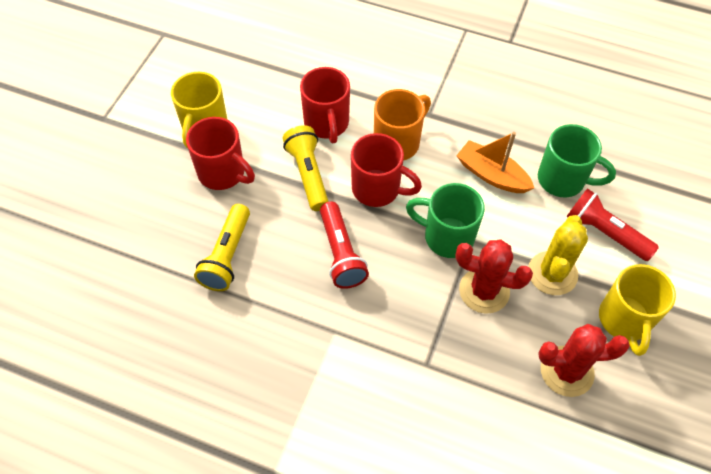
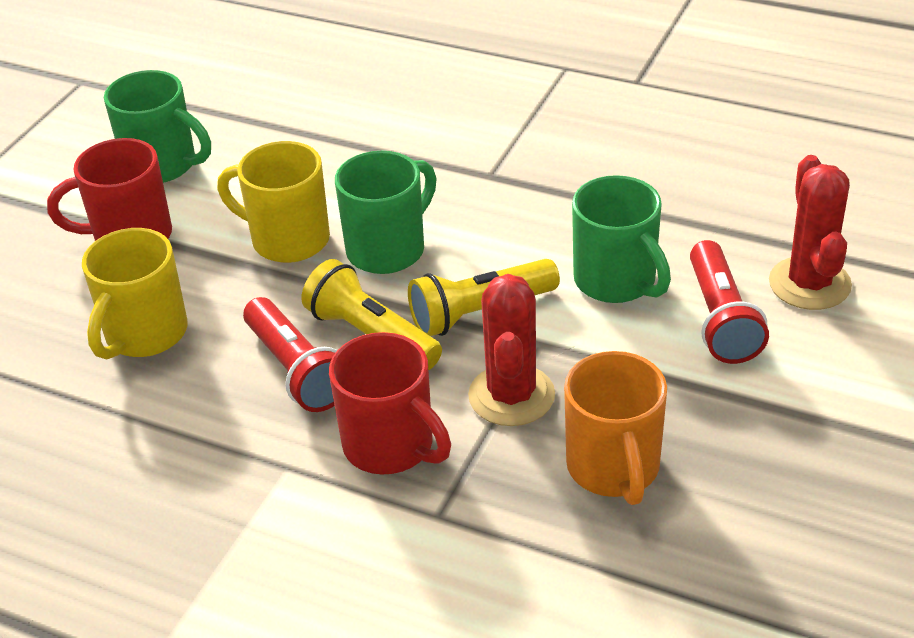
green mug: 2 -> 3
orange boat: 1 -> 0
red mug: 3 -> 2
yellow cactus: 1 -> 0

